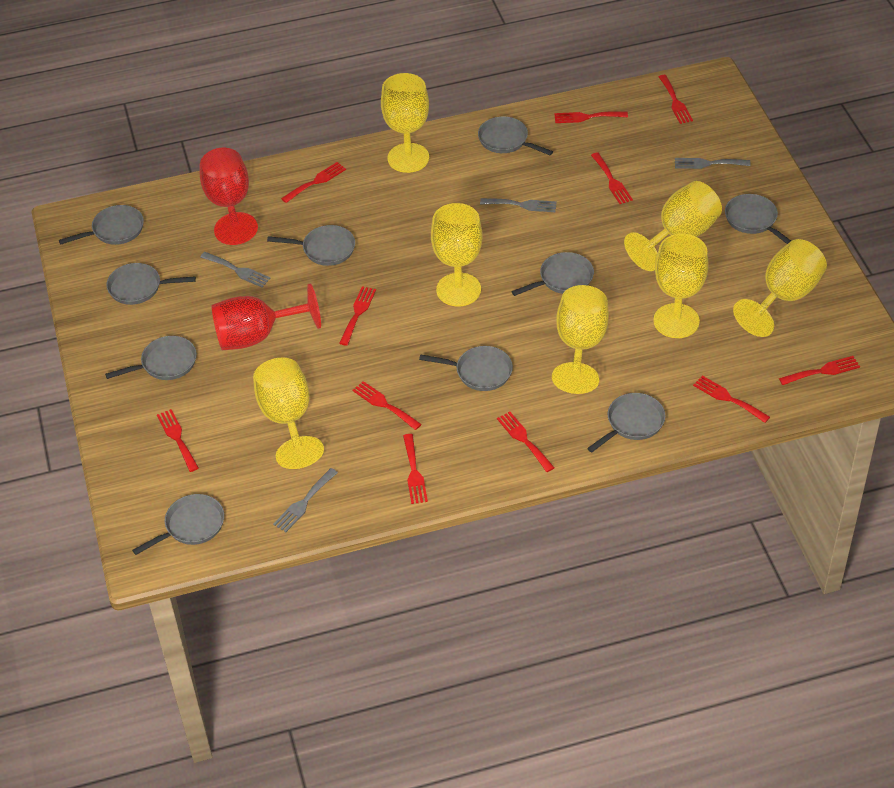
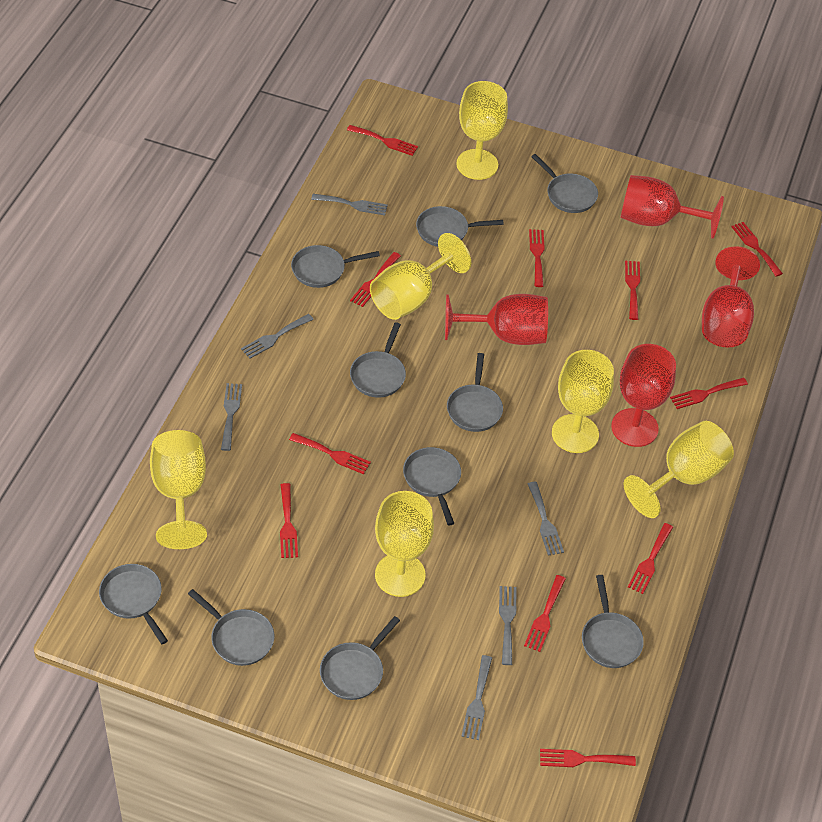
grey fork: 4 -> 6
red goblet: 2 -> 4
yellow goblet: 7 -> 6

